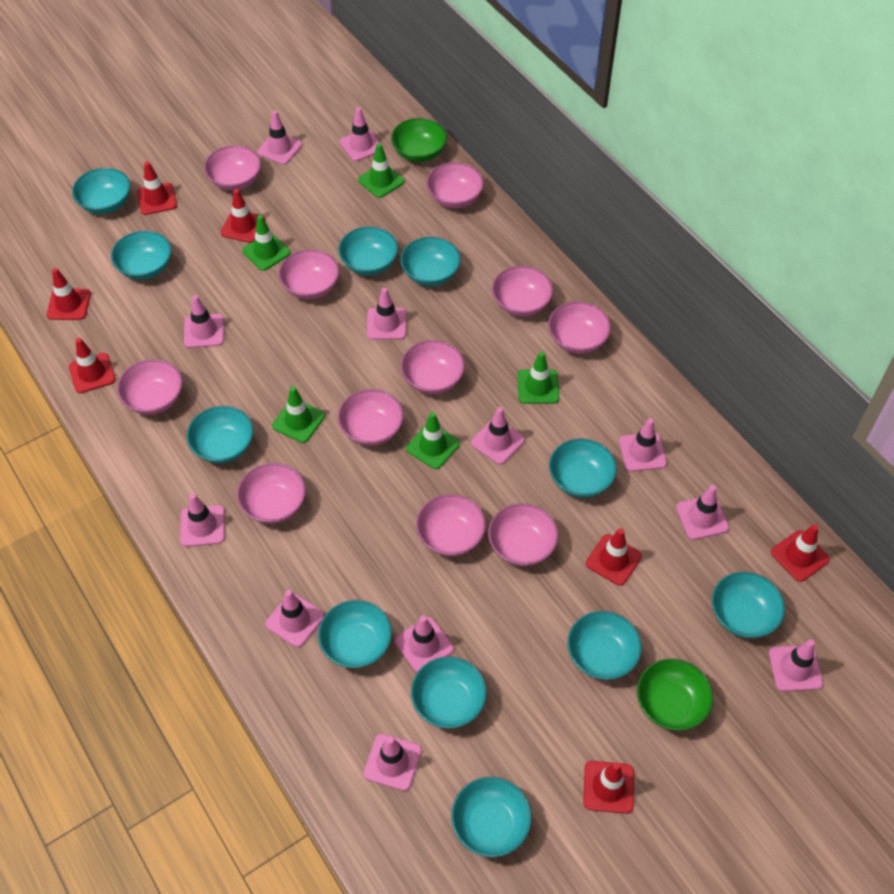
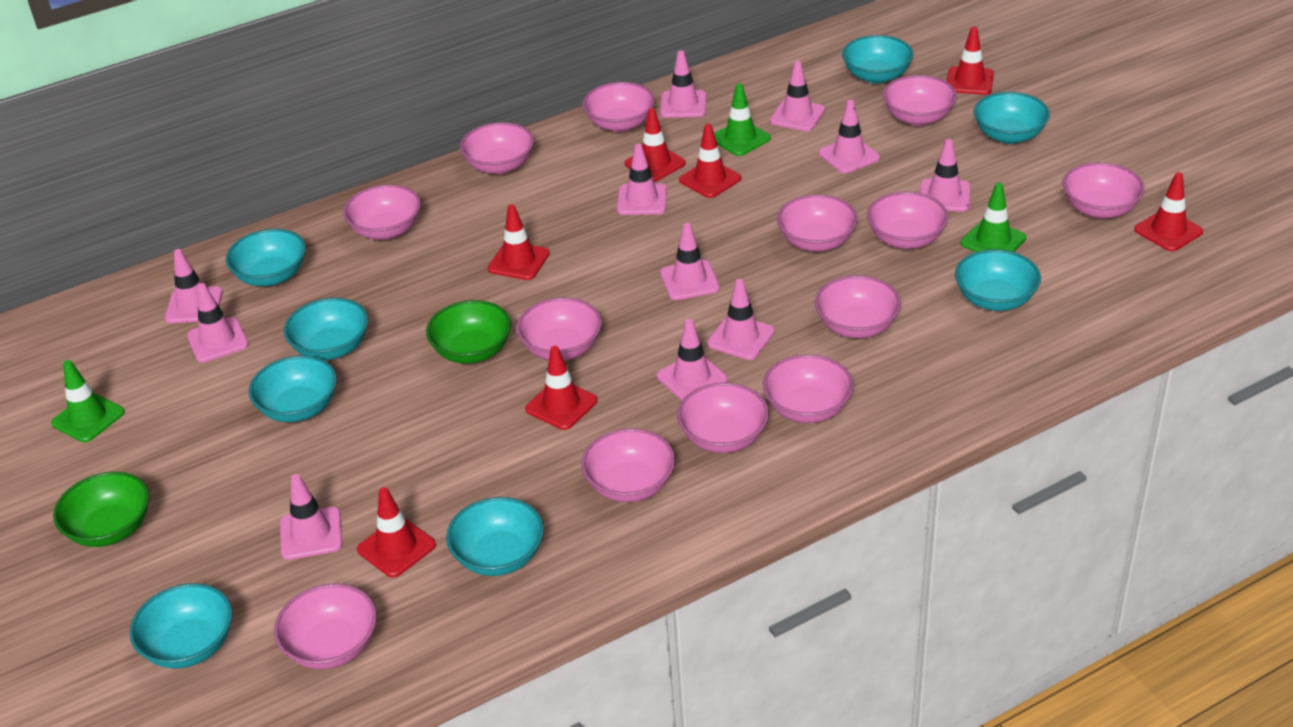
green traffic cone: 5 -> 3
pink bowl: 11 -> 13
pink traffic cone: 12 -> 11
turquoise bowl: 11 -> 8

